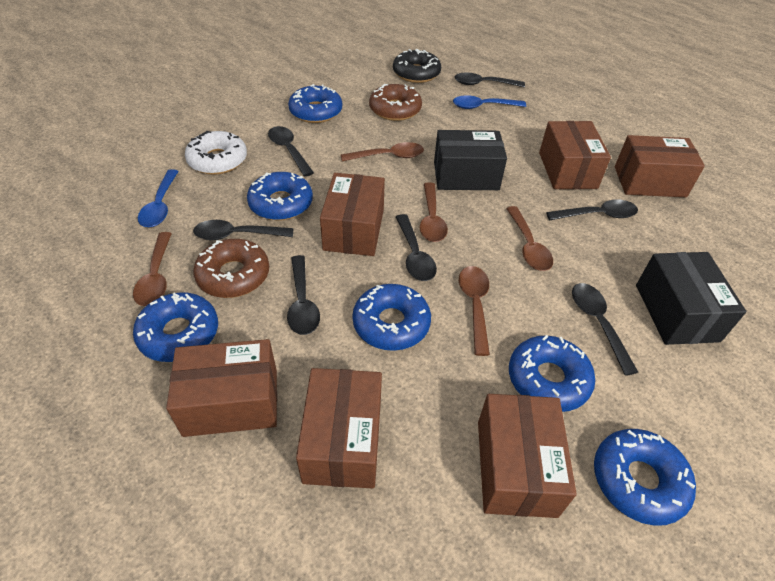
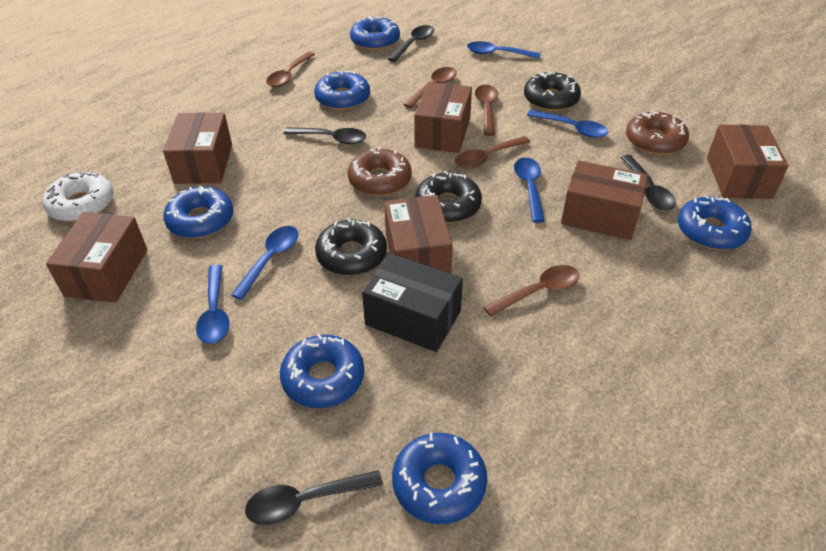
black box: 2 -> 1
black donut: 1 -> 3
black spoon: 7 -> 4
blue spoon: 2 -> 5

